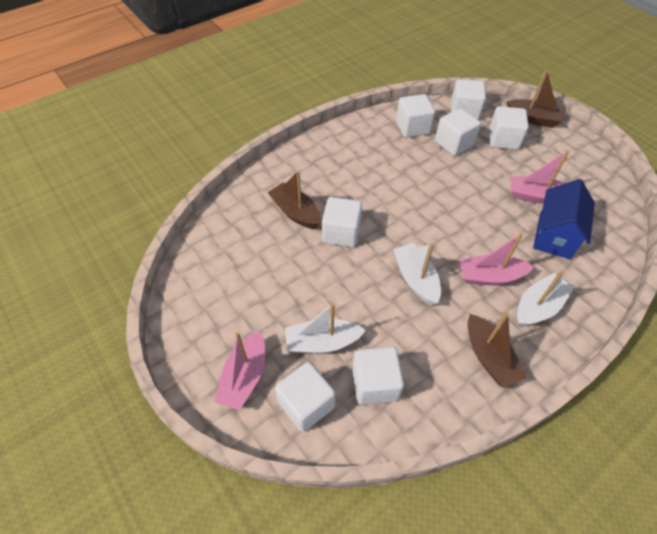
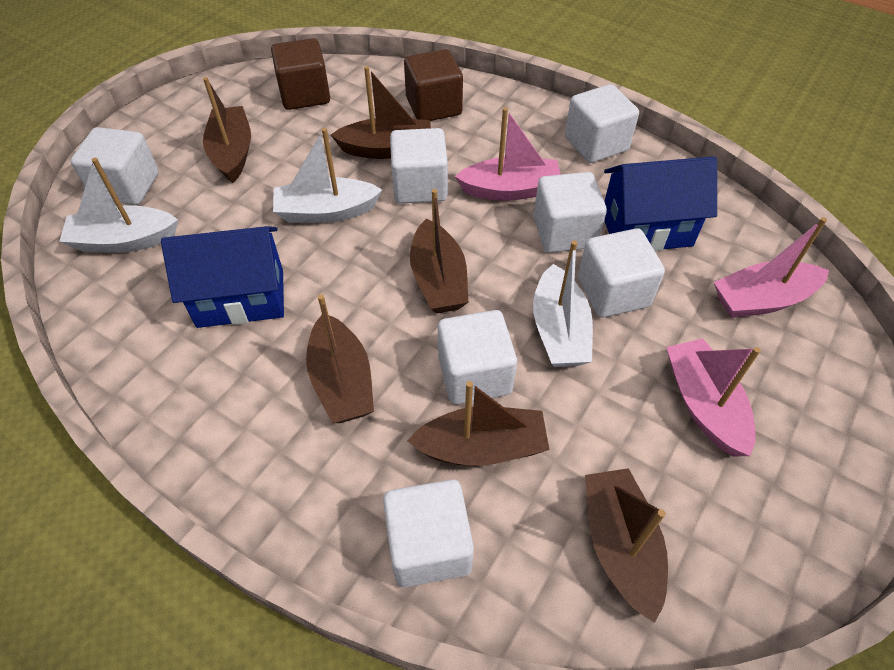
blue house: 1 -> 2
brown boat: 3 -> 6
brown cube: 0 -> 2

